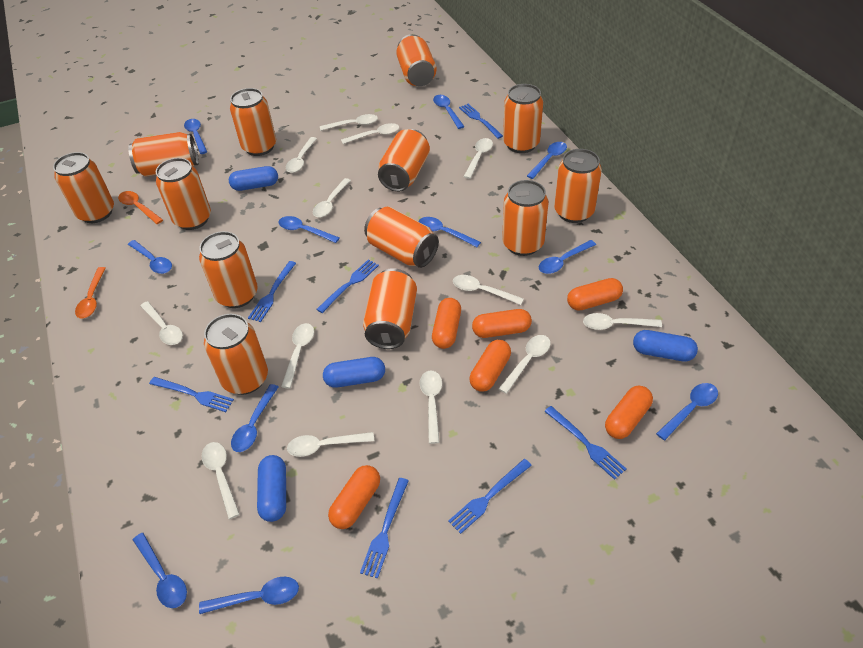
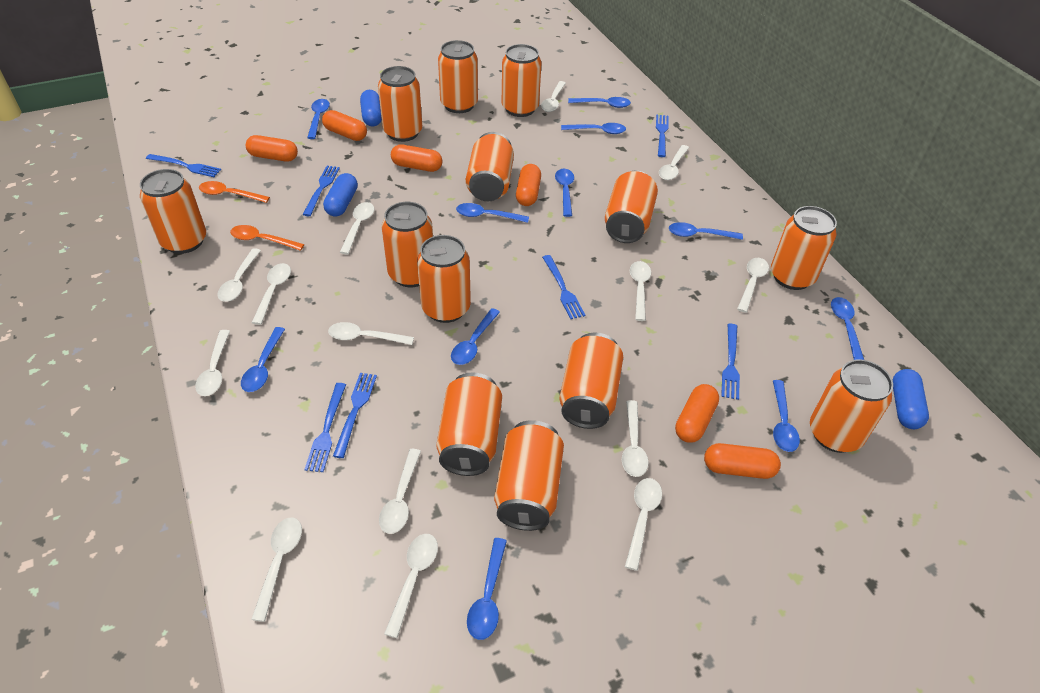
blue capsule: 4 -> 3
white spoon: 13 -> 14

